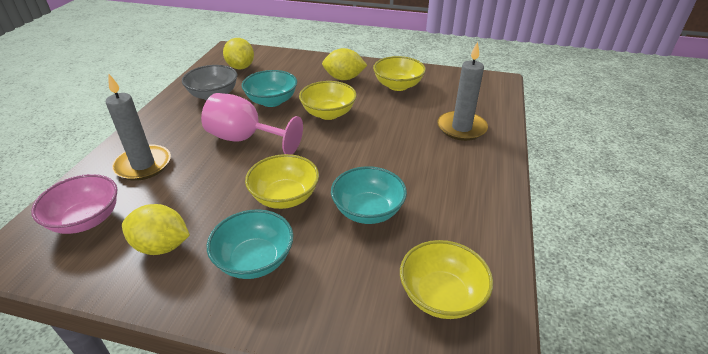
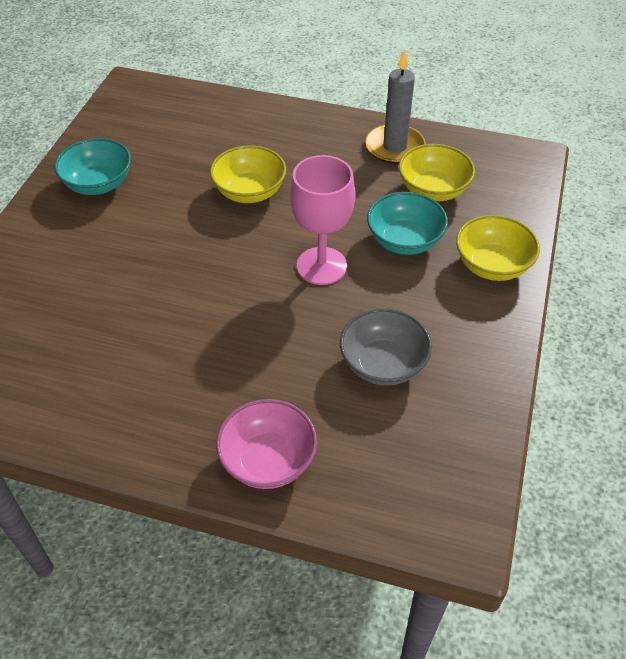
grey candle: 2 -> 1
turquoise bowl: 3 -> 2
yellow bowl: 4 -> 3
yellow lemon: 3 -> 0

